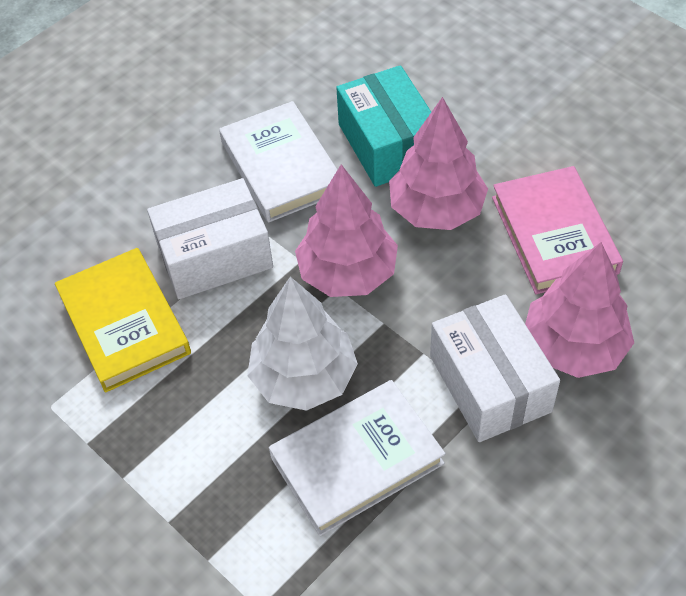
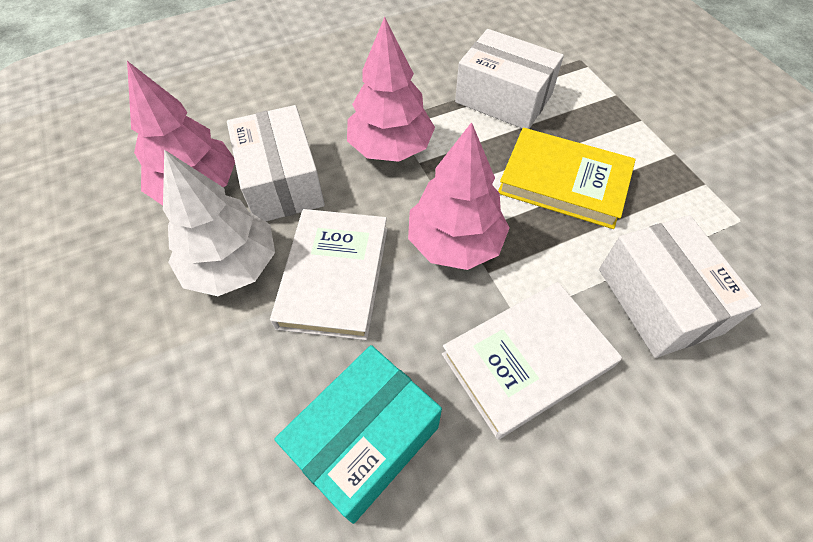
pink book: 1 -> 0
white box: 2 -> 3

